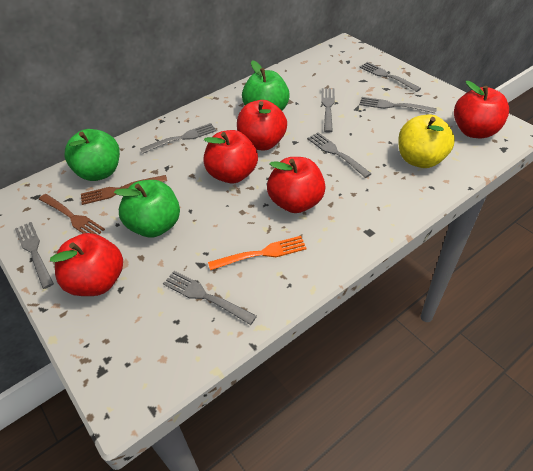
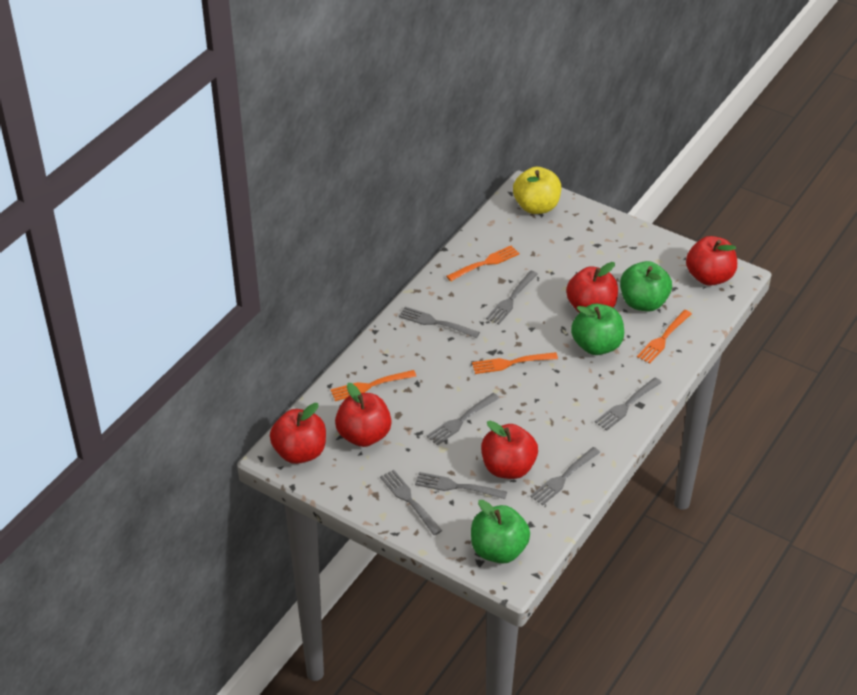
brown fork: 2 -> 0
orange fork: 1 -> 4

